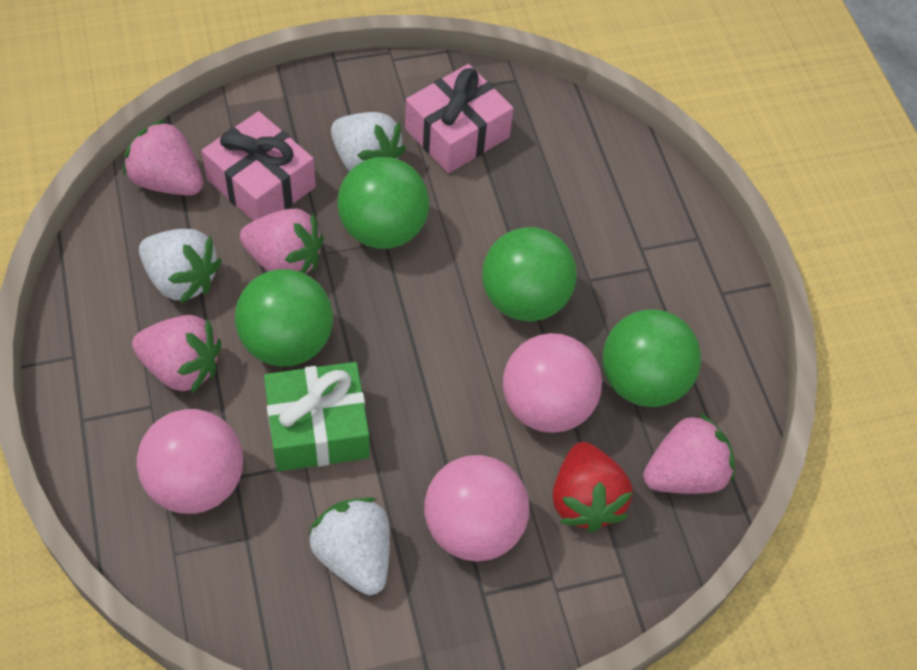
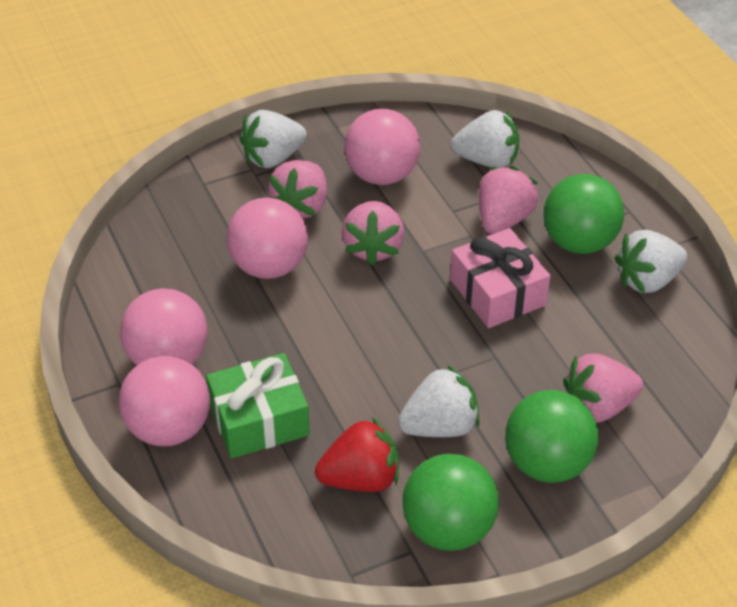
green ball: 4 -> 3
pink ball: 3 -> 4
pink gift: 2 -> 1
white strawberry: 3 -> 4

